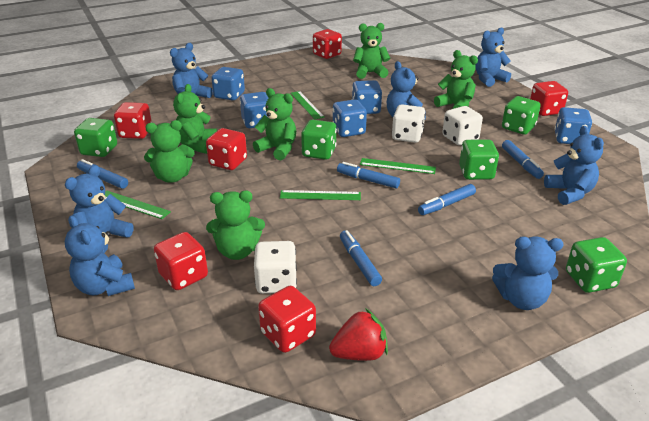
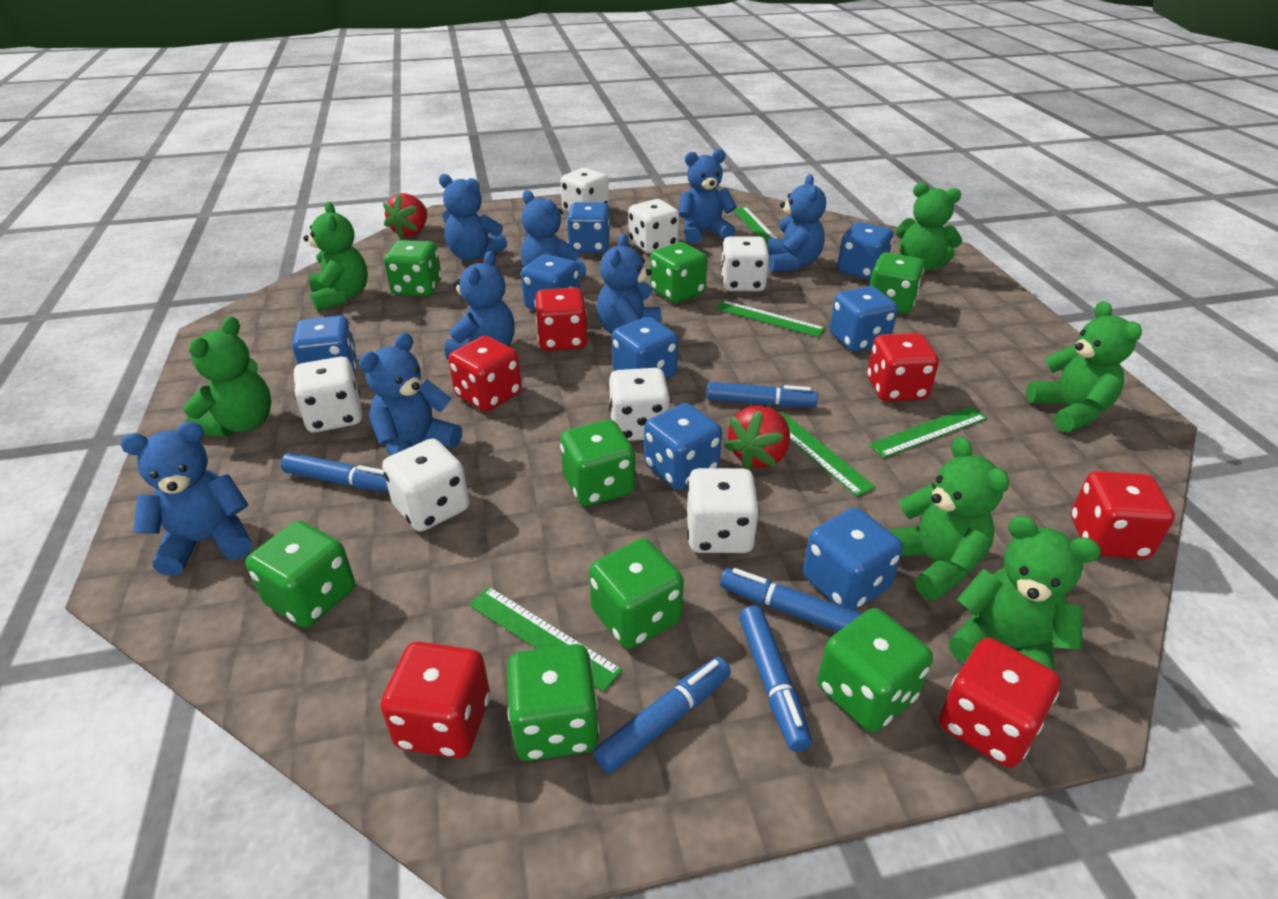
blue dice: 5 -> 8
blue teddy bear: 7 -> 8
green dice: 5 -> 8
green ruler: 4 -> 5
red strawberry: 1 -> 2
white dice: 3 -> 7

